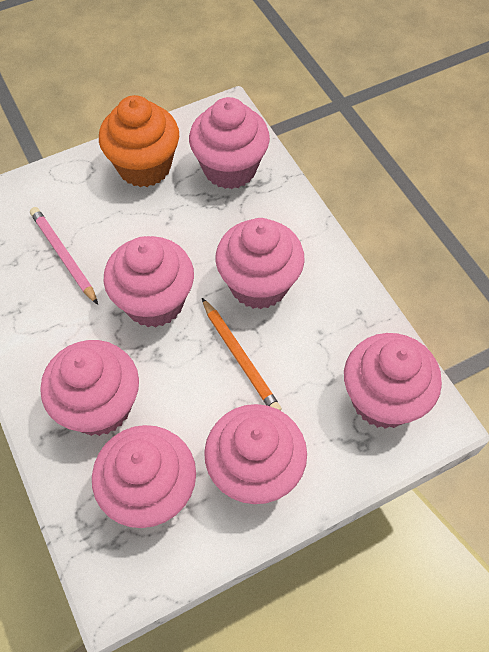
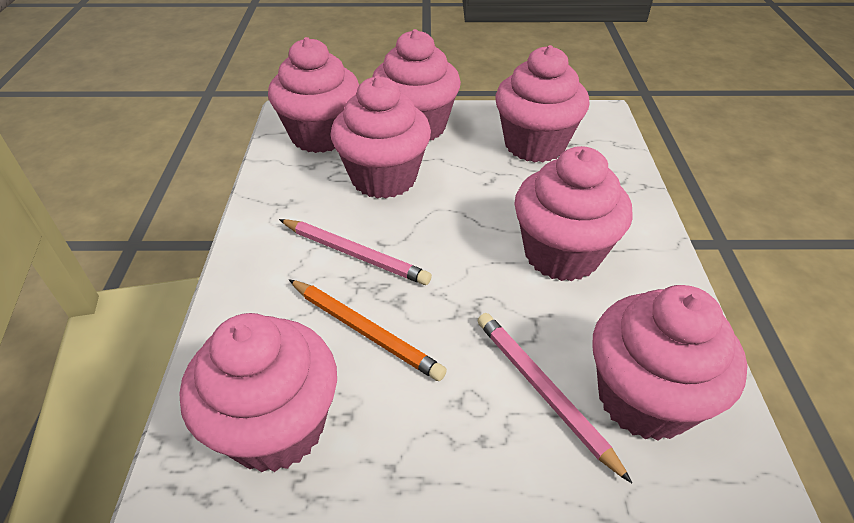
orange cupcake: 1 -> 0
pink pencil: 1 -> 2

